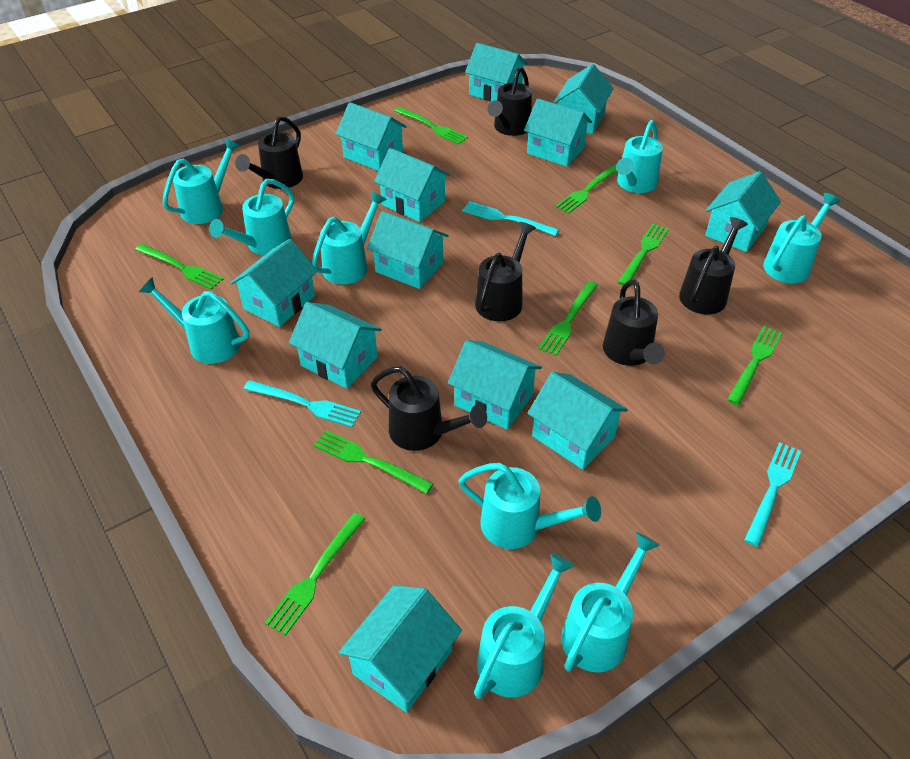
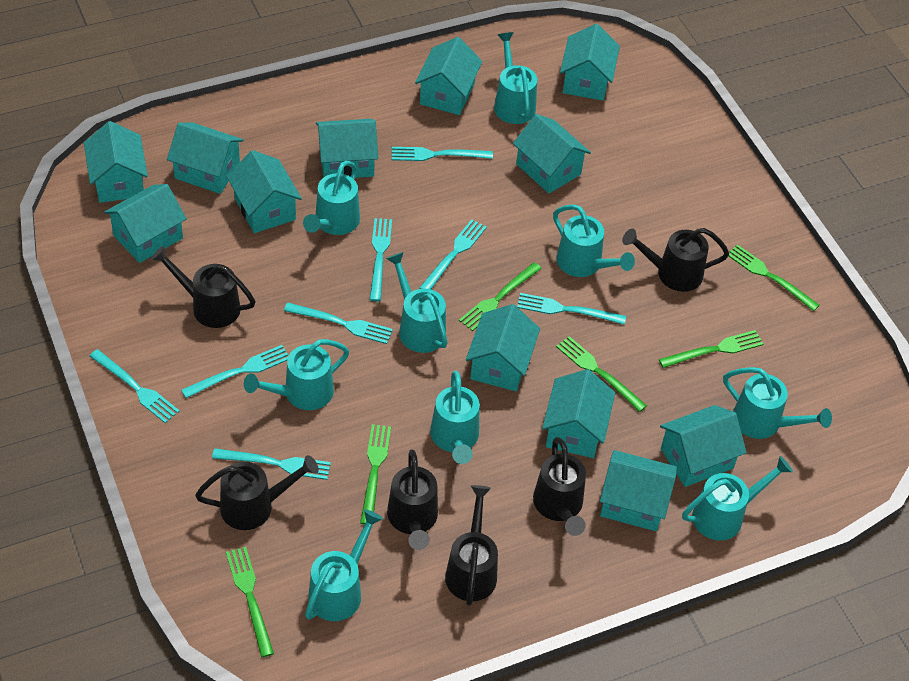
green fork: 8 -> 6
turquoise fork: 3 -> 8

